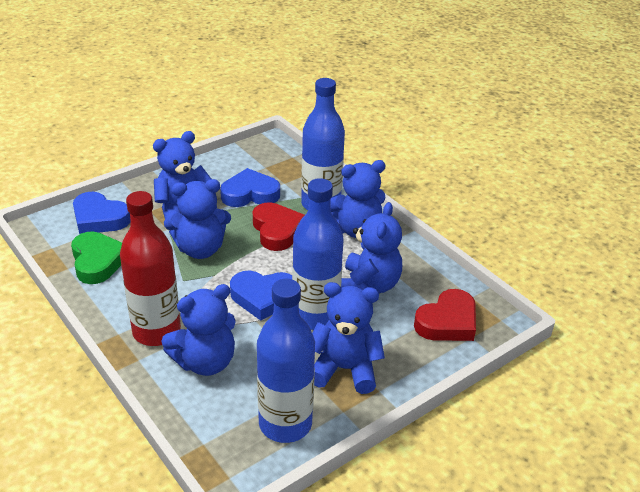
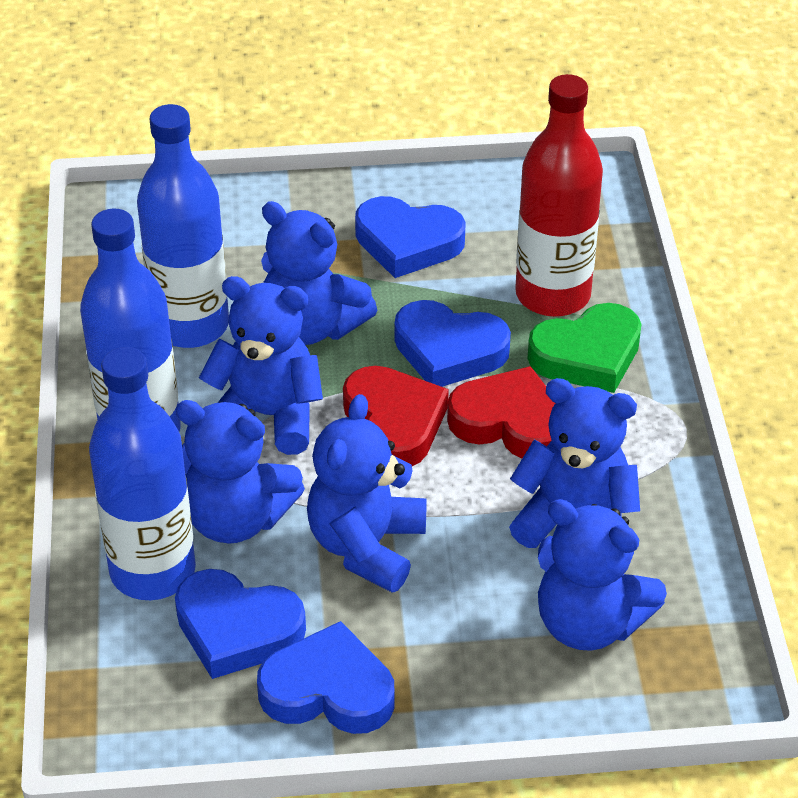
blue heart: 3 -> 4

